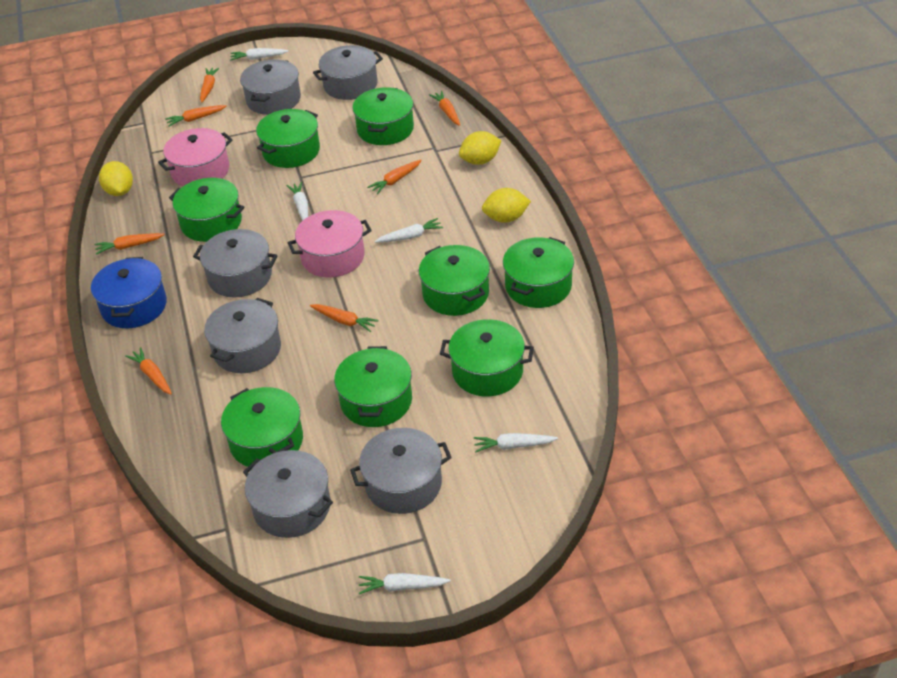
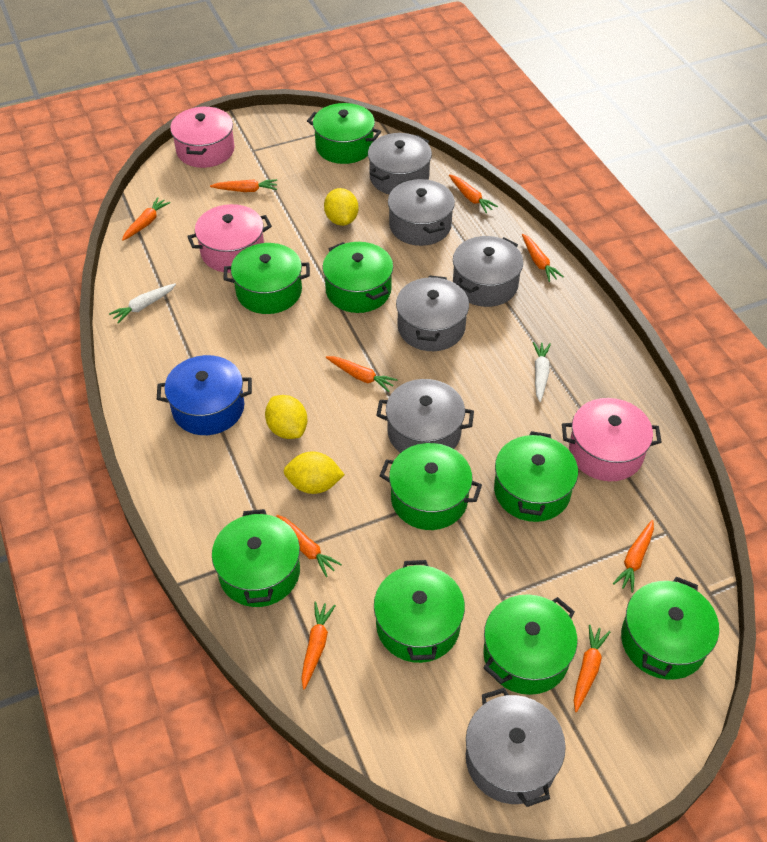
green pot: 8 -> 9
orange carrot: 7 -> 9
pink pot: 2 -> 3
white carrot: 5 -> 2

